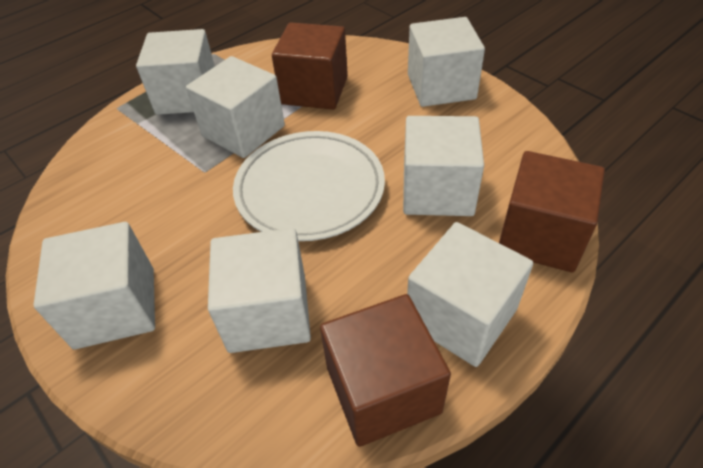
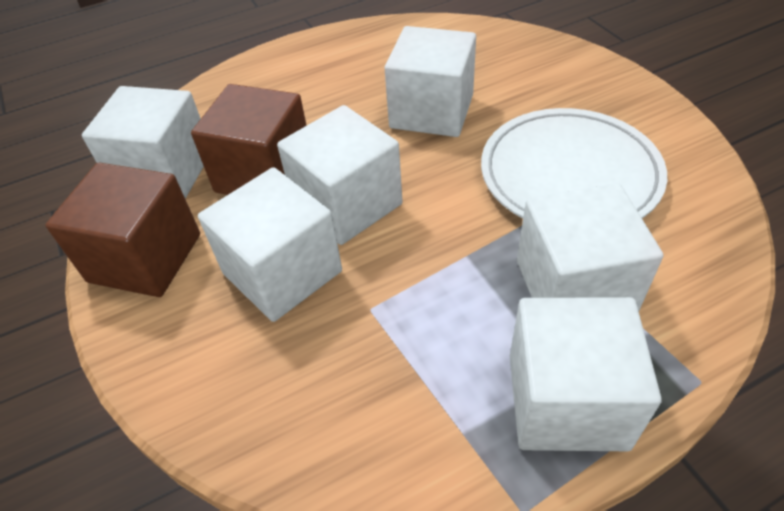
brown cube: 3 -> 2
white cube: 7 -> 6

